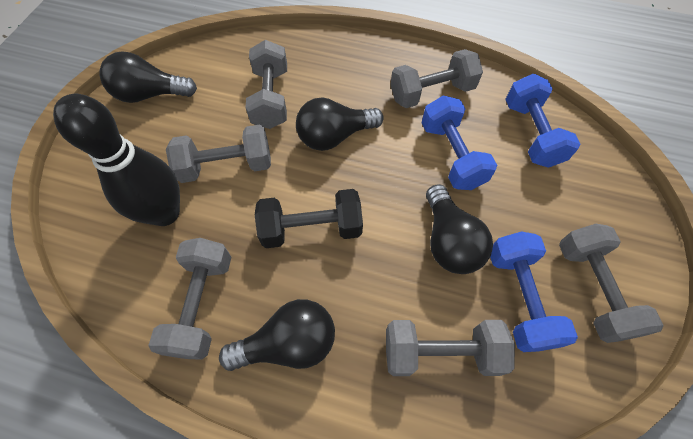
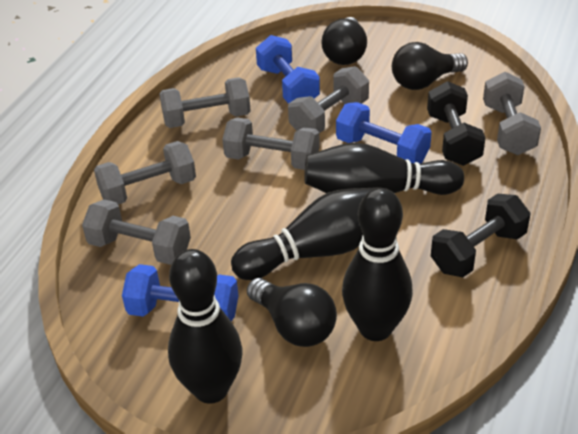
black bowling pin: 1 -> 4
black dumbbell: 1 -> 2
black light bulb: 4 -> 3

